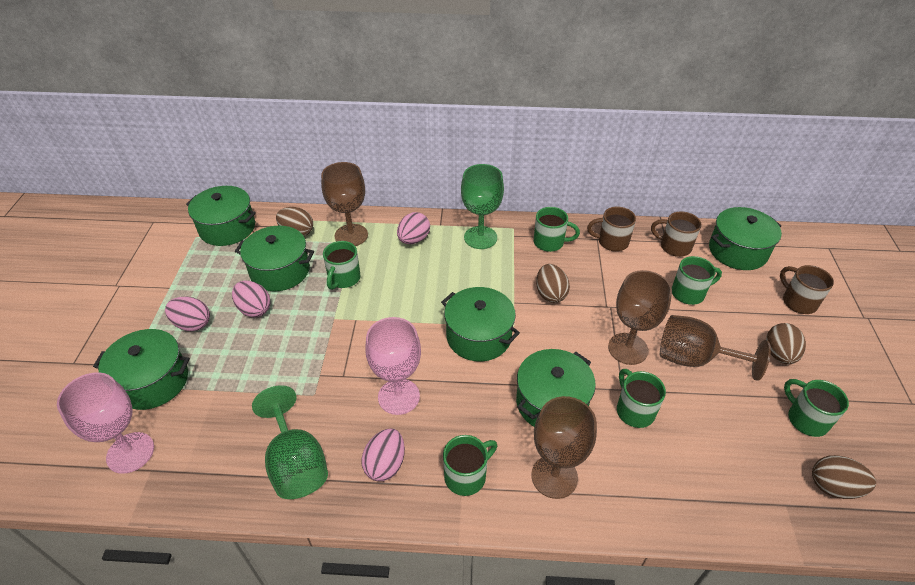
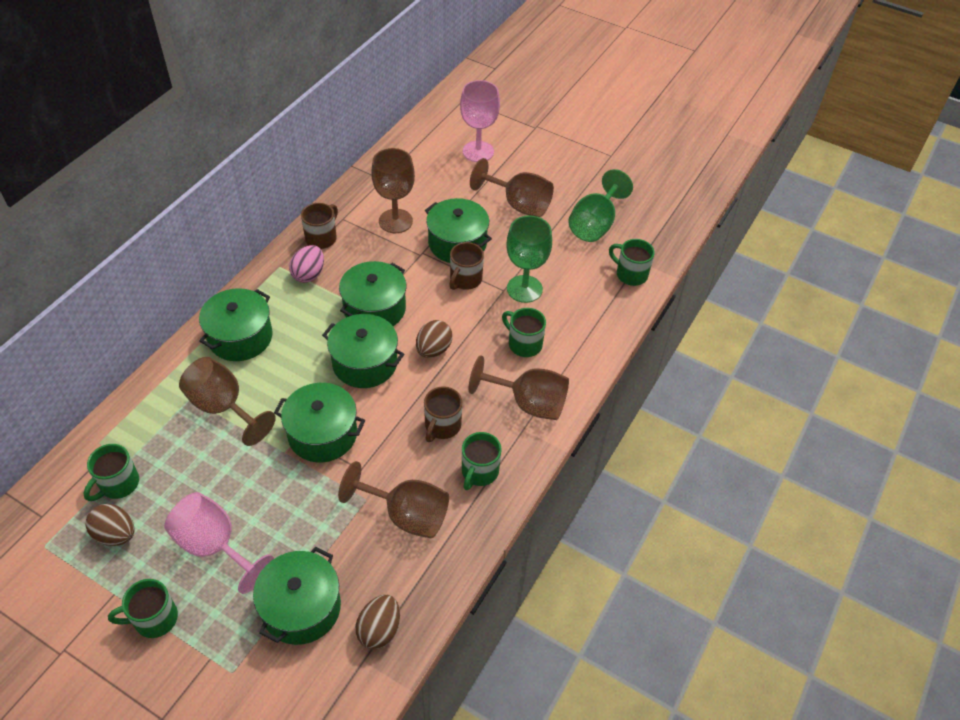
brown egg: 4 -> 3
brown goblet: 4 -> 5
green mug: 6 -> 5
pink egg: 4 -> 1

